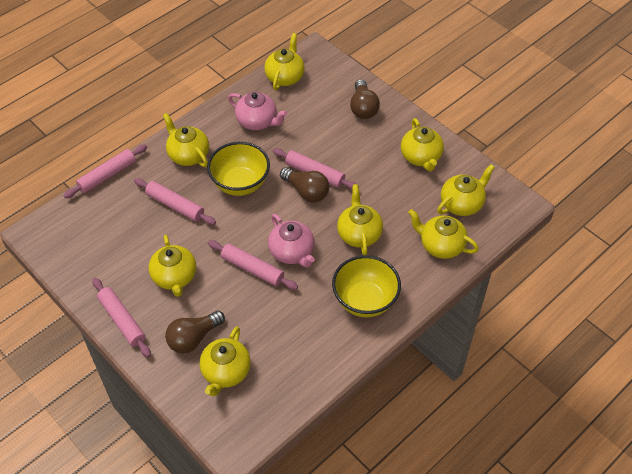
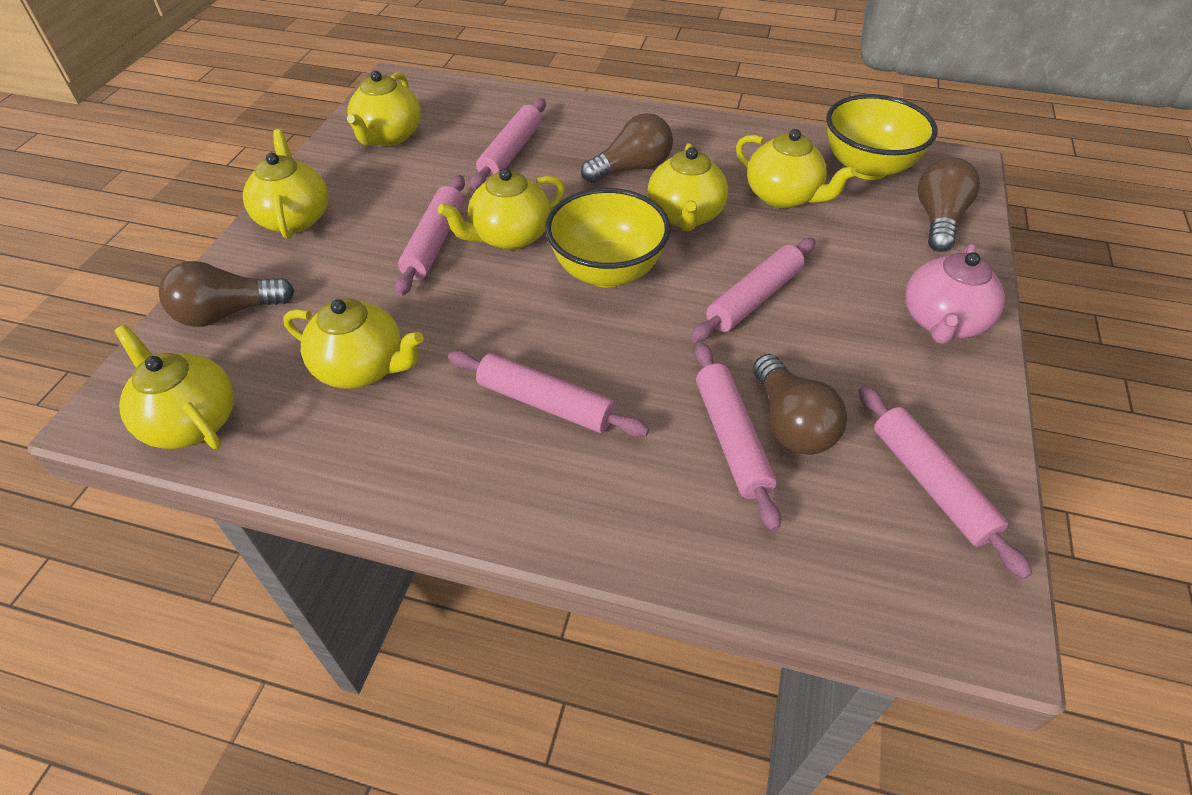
brown light bulb: 3 -> 4
pink rolling pin: 5 -> 6
pink teapot: 2 -> 1
yellow teapot: 8 -> 7

